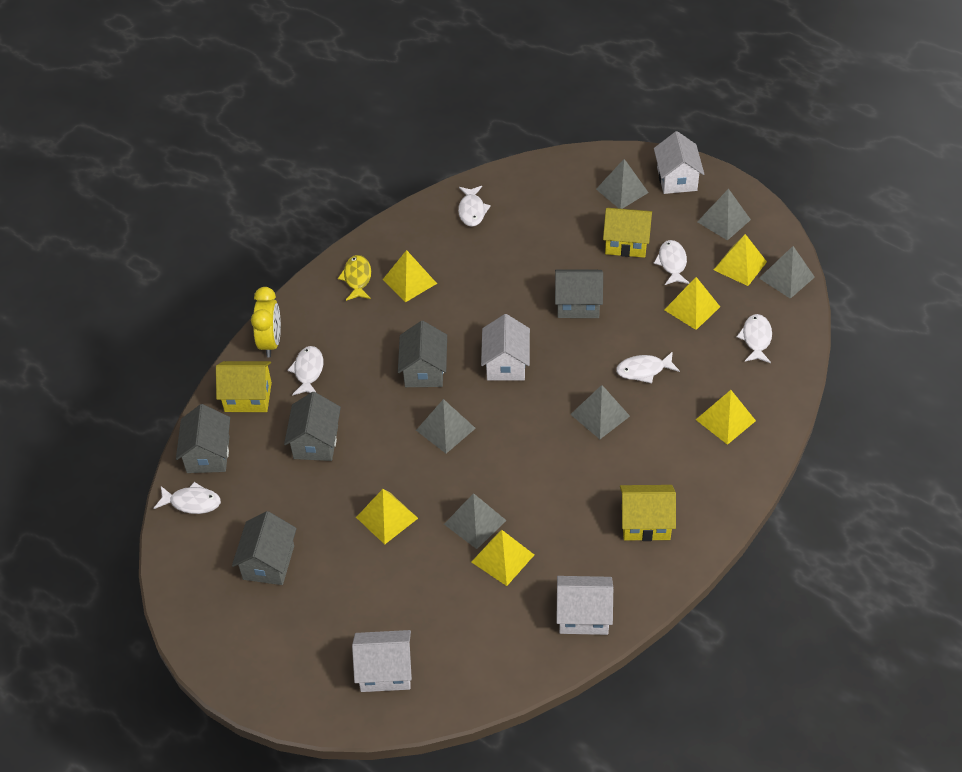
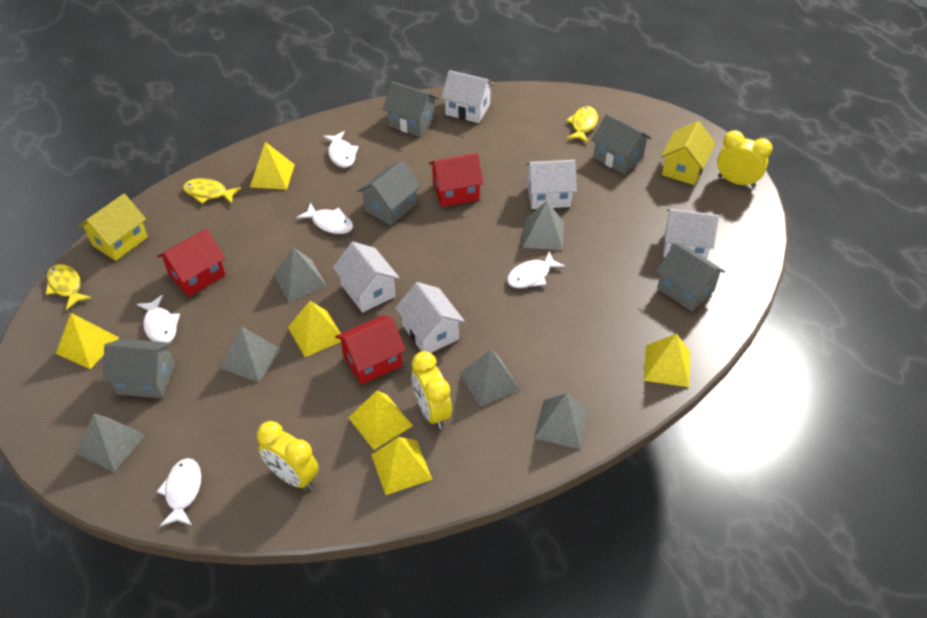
red house: 0 -> 3
white fish: 6 -> 5
white house: 4 -> 5
yellow clock: 1 -> 3
yellow fish: 1 -> 3
yellow house: 3 -> 2

